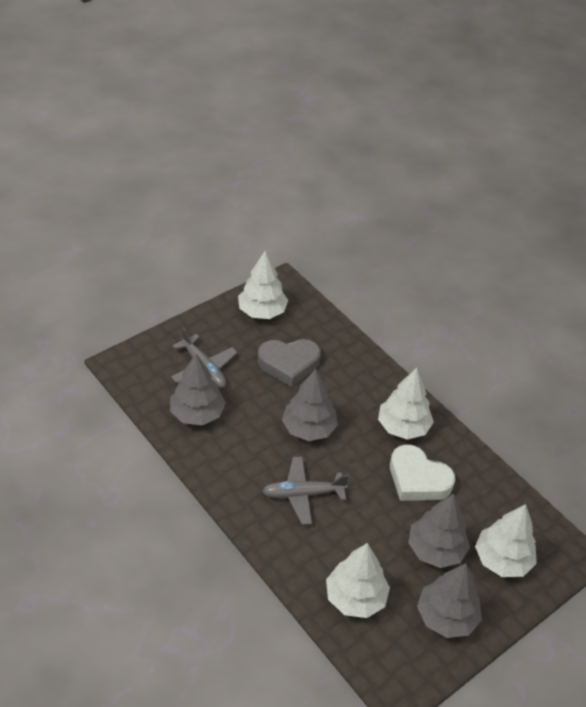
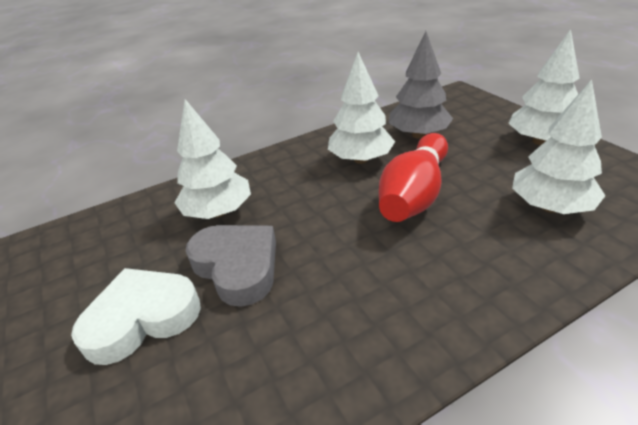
grey plane: 2 -> 0
grey tree: 4 -> 1
red bowling pin: 0 -> 1

